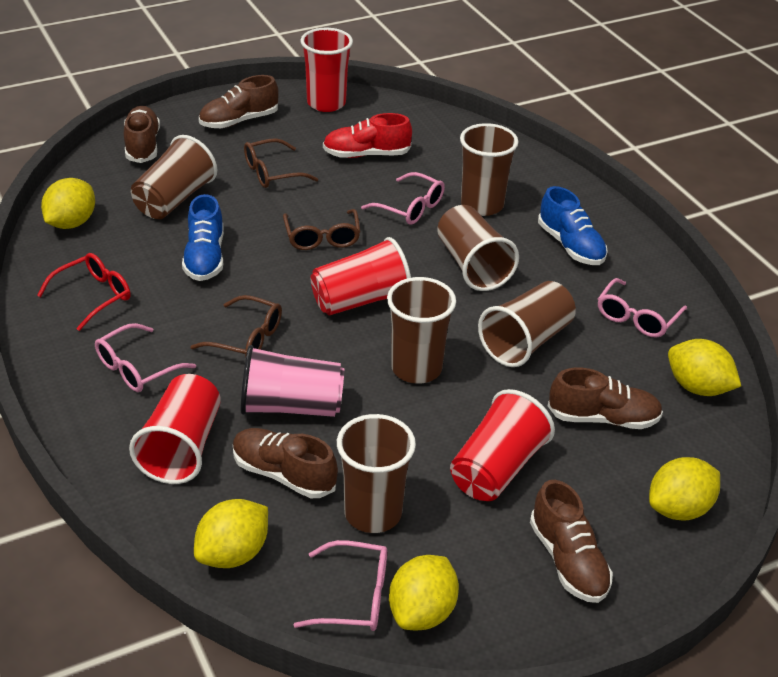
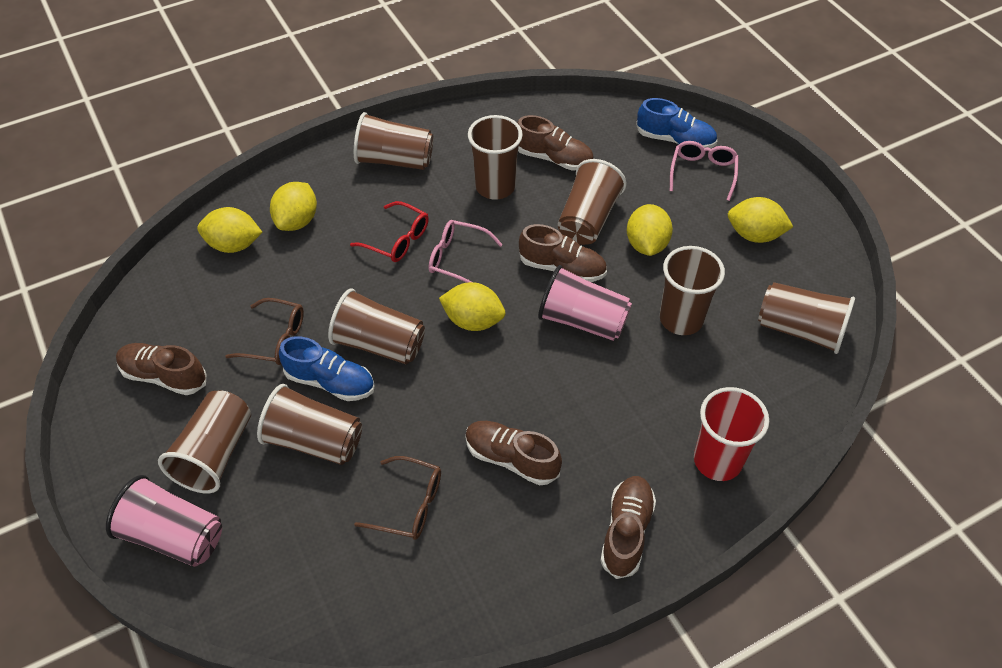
brown cup: 6 -> 8
brown glasses: 3 -> 2
pink cup: 1 -> 2
pink glasses: 4 -> 2
red cup: 4 -> 1
red shoe: 1 -> 0

